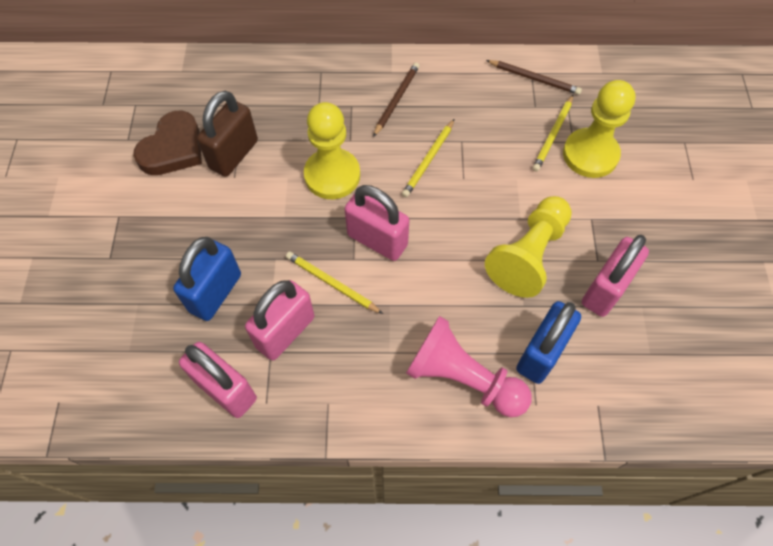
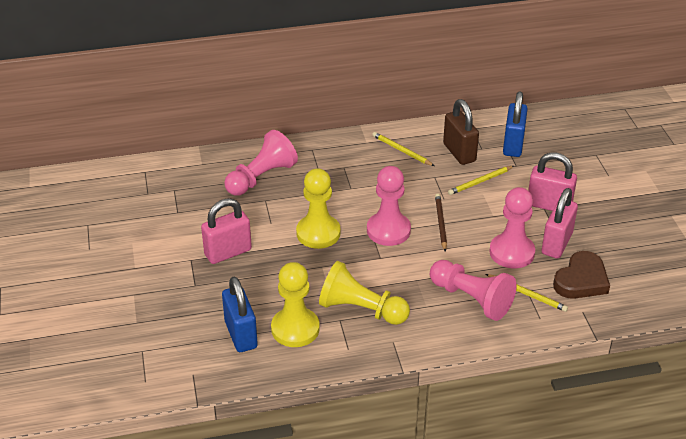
brown pencil: 2 -> 1
pink padlock: 4 -> 3
pink pawn: 1 -> 4

